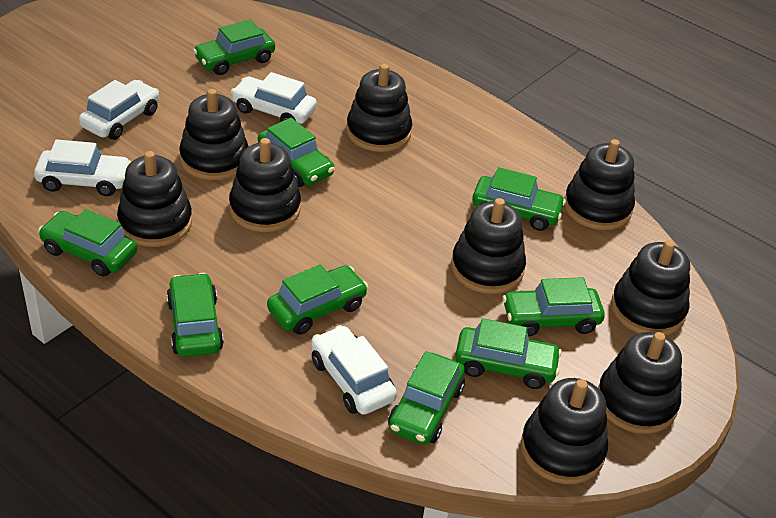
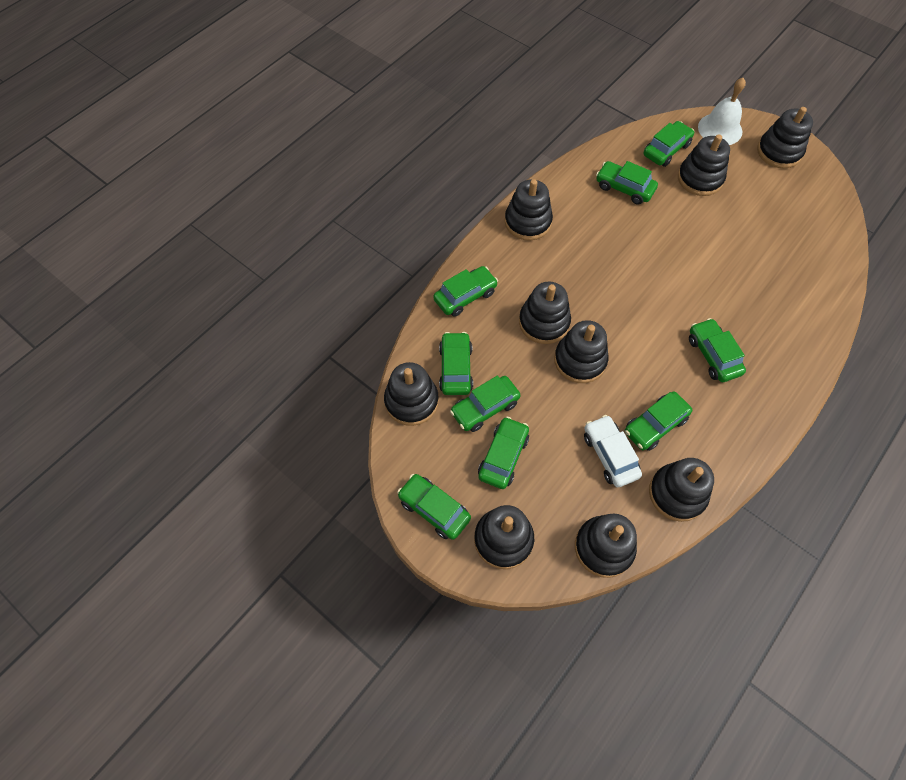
white bell: 0 -> 1
white car: 4 -> 1

